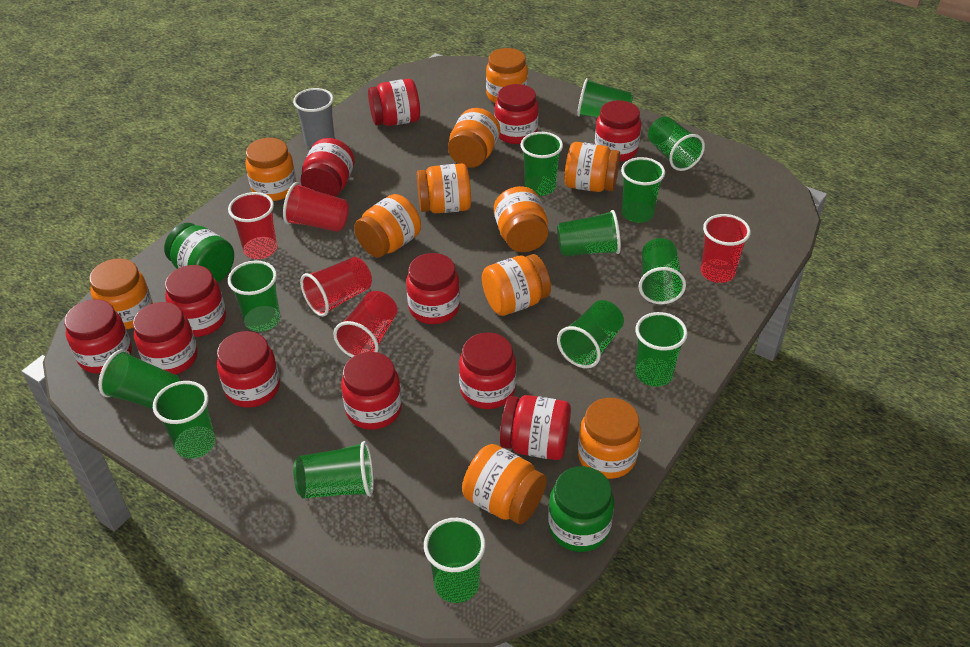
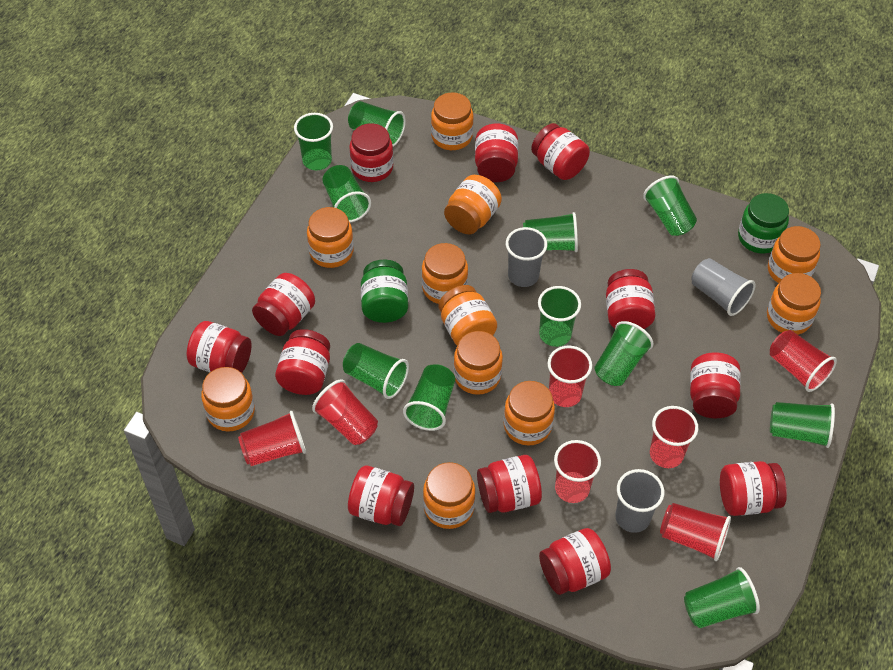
green cup: 13 -> 11
grey cup: 1 -> 3
red cup: 5 -> 7

